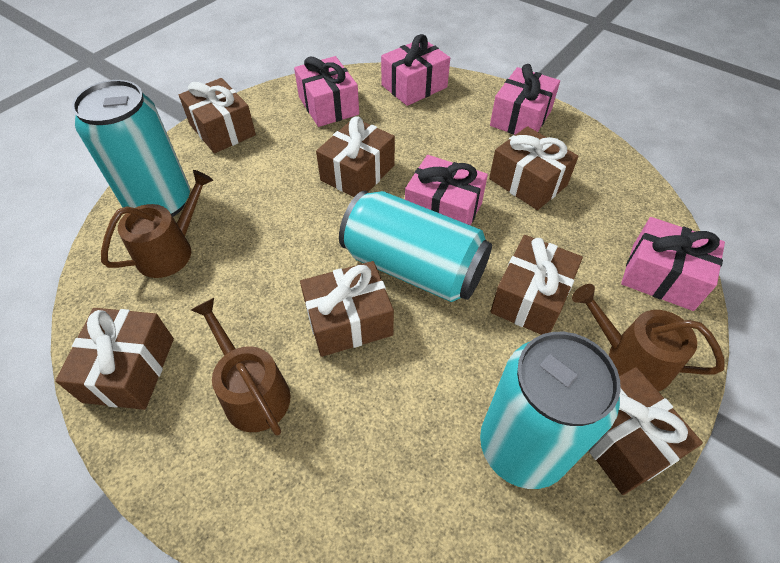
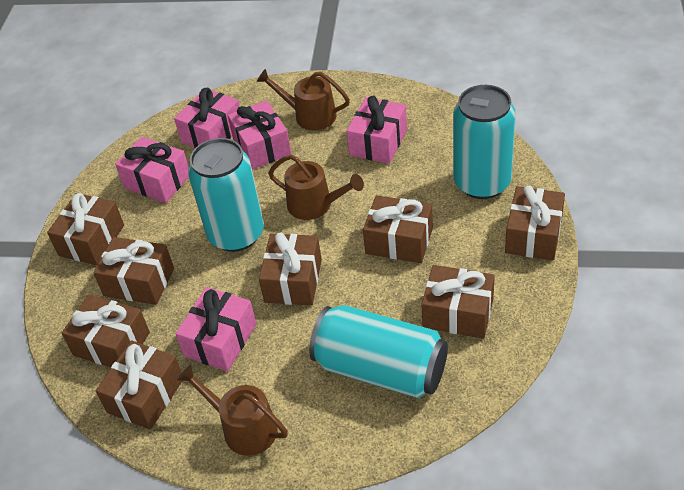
brown gift: 7 -> 8

